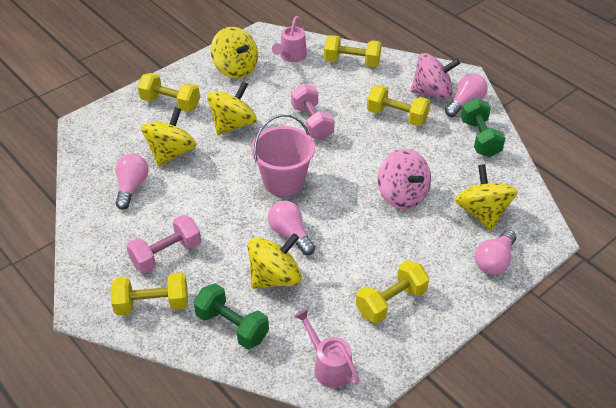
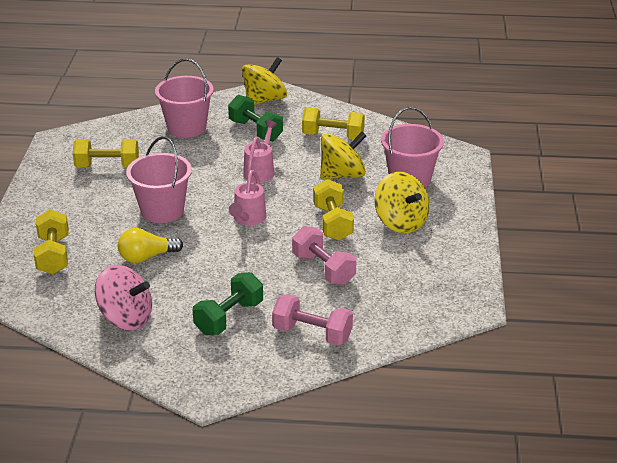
pink bucket: 1 -> 3
pink light bulb: 4 -> 0
pink spinning top: 2 -> 1
yellow dumbbell: 5 -> 4
yellow light bulb: 0 -> 1
yellow spinning top: 5 -> 3

